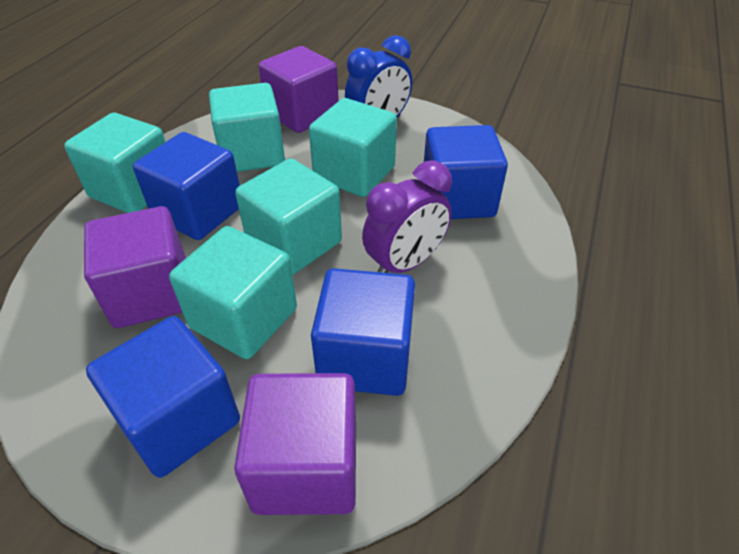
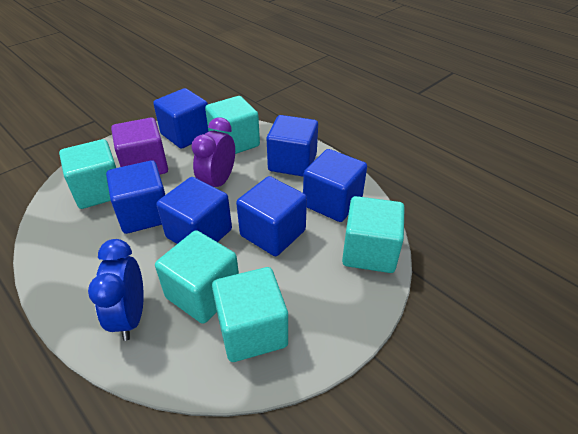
blue cube: 4 -> 6
purple cube: 3 -> 1

